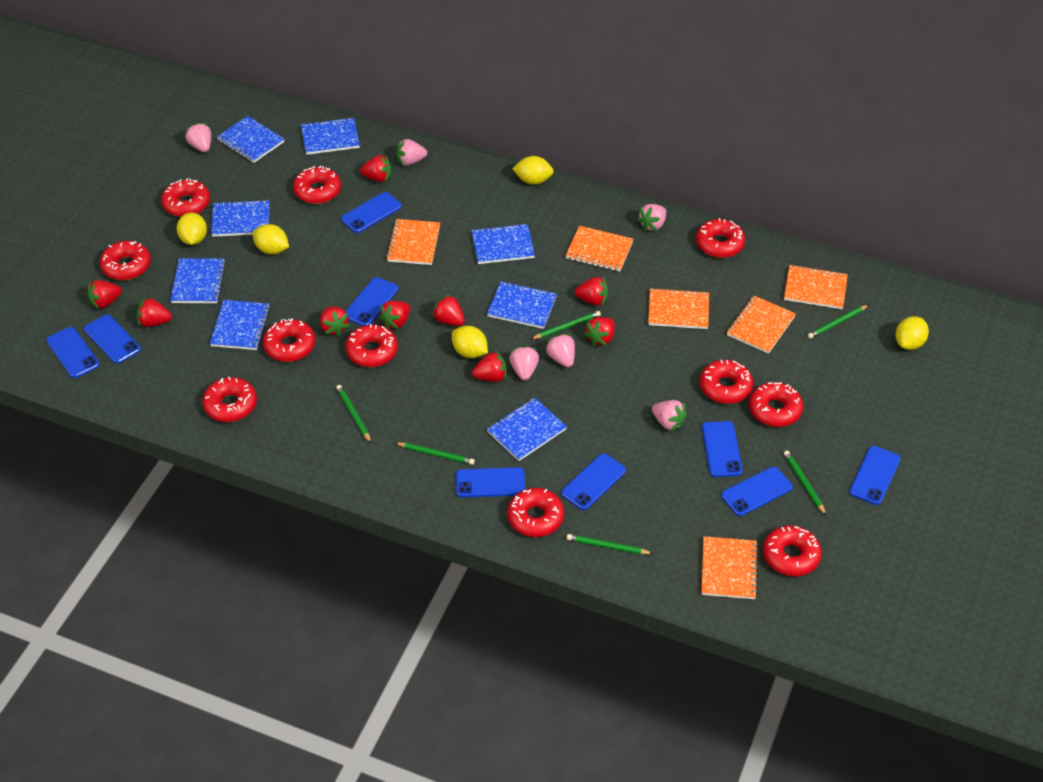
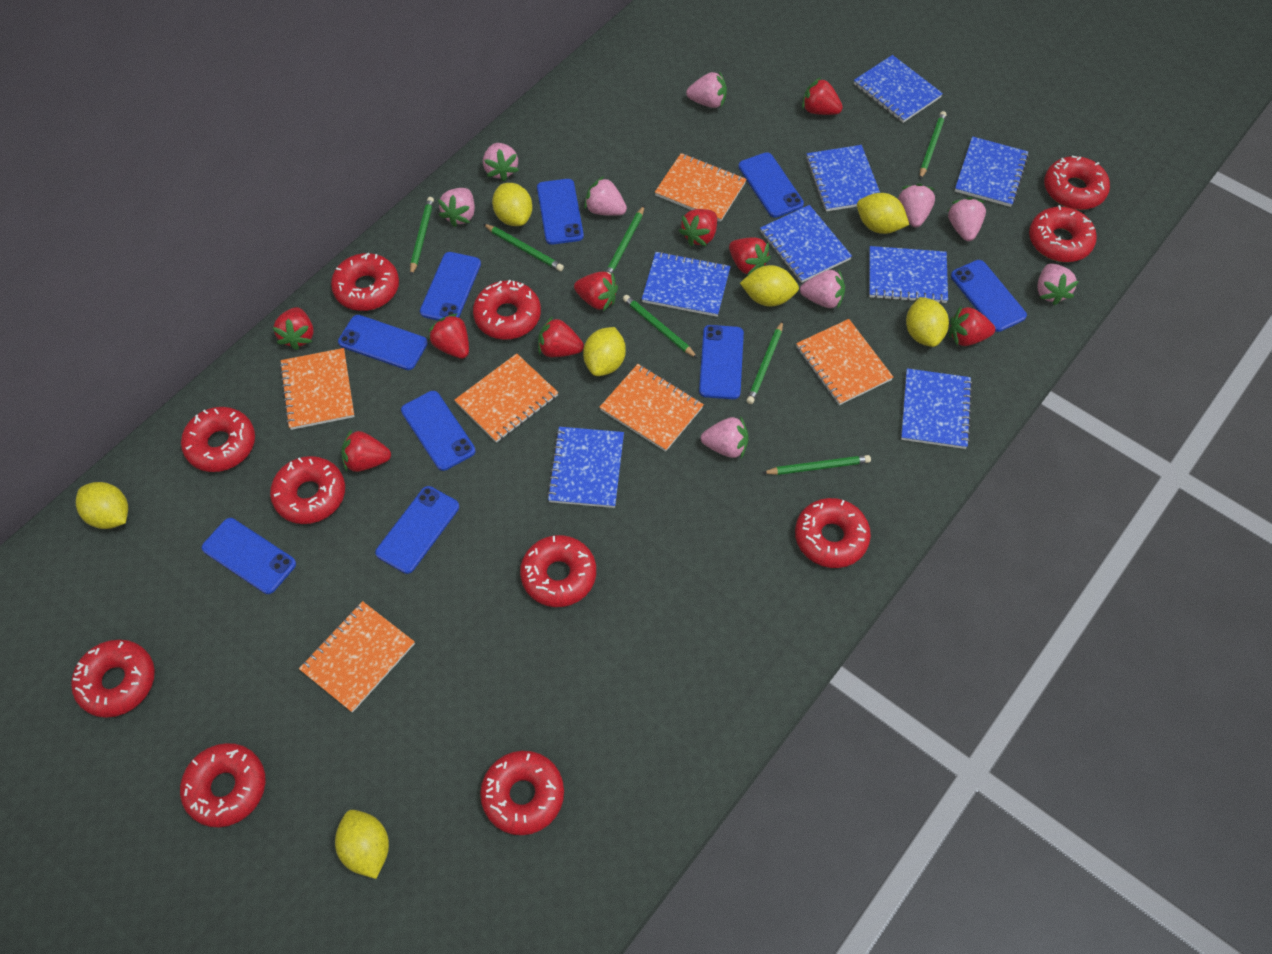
green pencil: 6 -> 7
pink strawberry: 6 -> 9
yellow lemon: 5 -> 7

